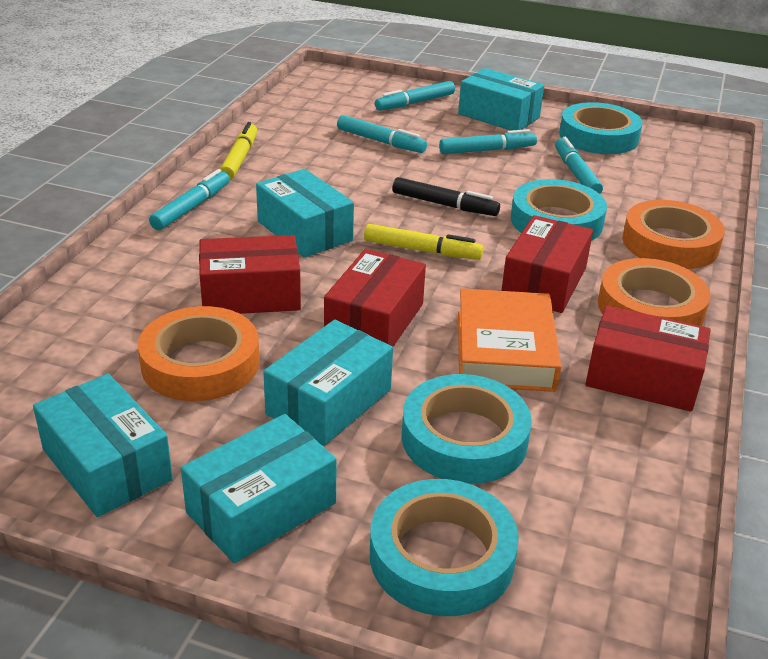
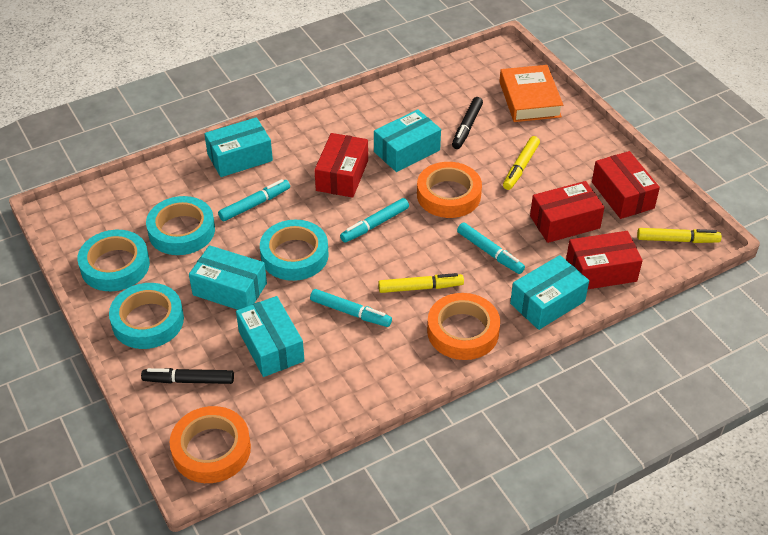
black marker: 1 -> 2
turquoise marker: 5 -> 4
yellow marker: 2 -> 3

